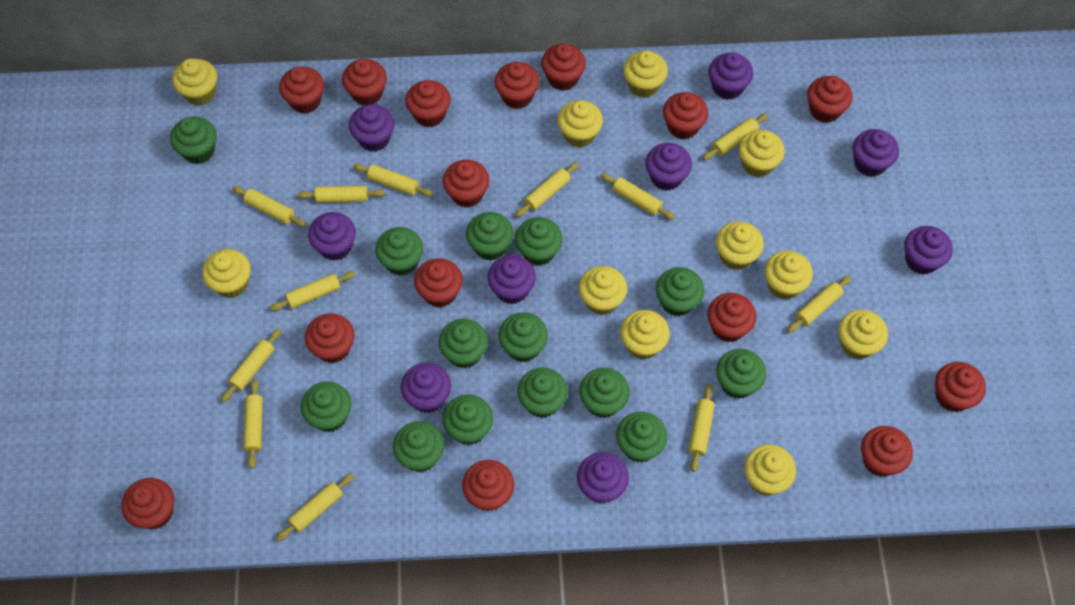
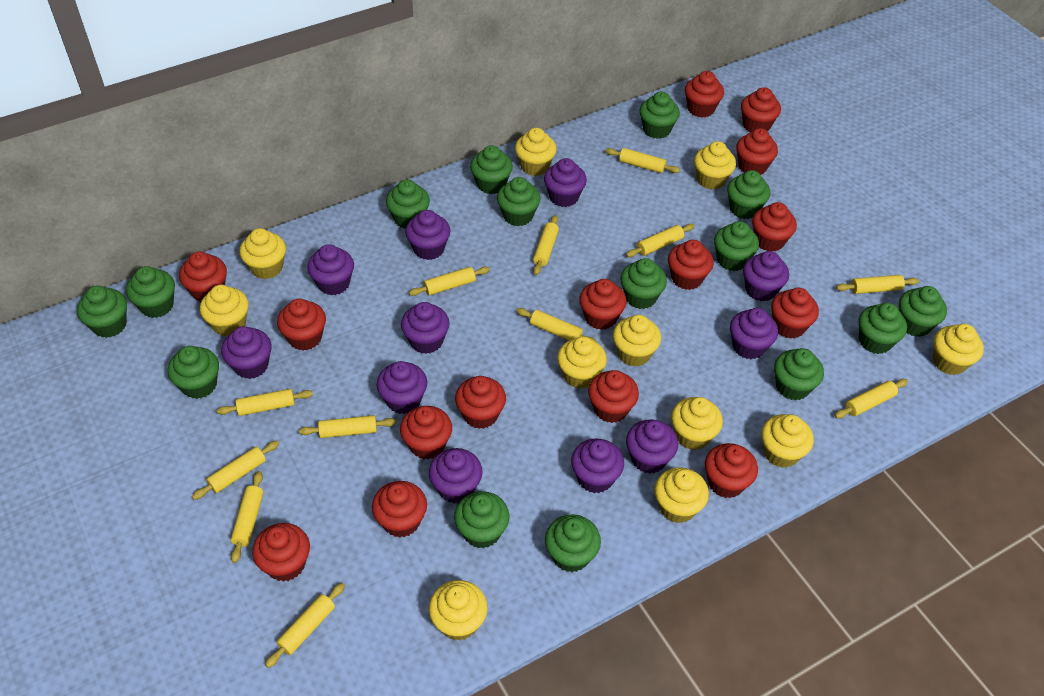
green cupcake: 14 -> 15
purple cupcake: 9 -> 11

